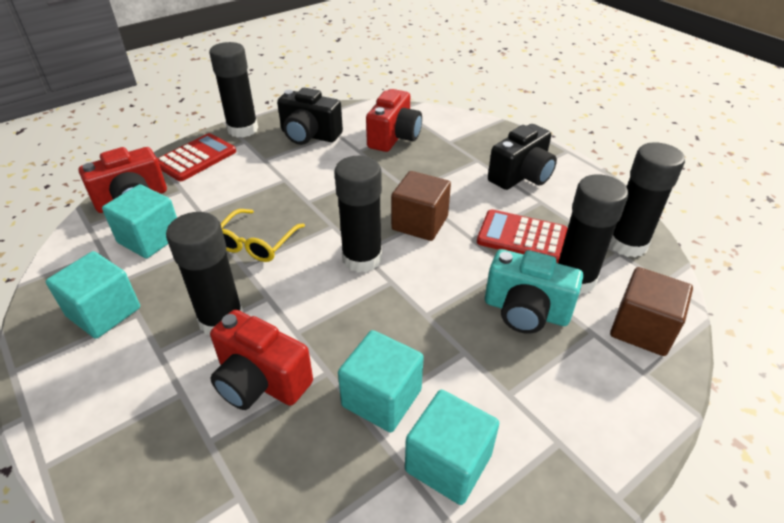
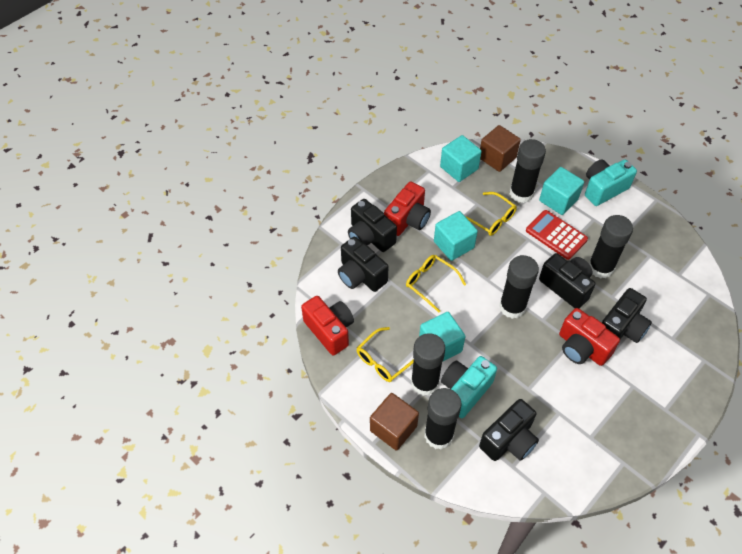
black camera: 2 -> 5
red calculator: 2 -> 1
turquoise camera: 1 -> 2
yellow glasses: 1 -> 3

